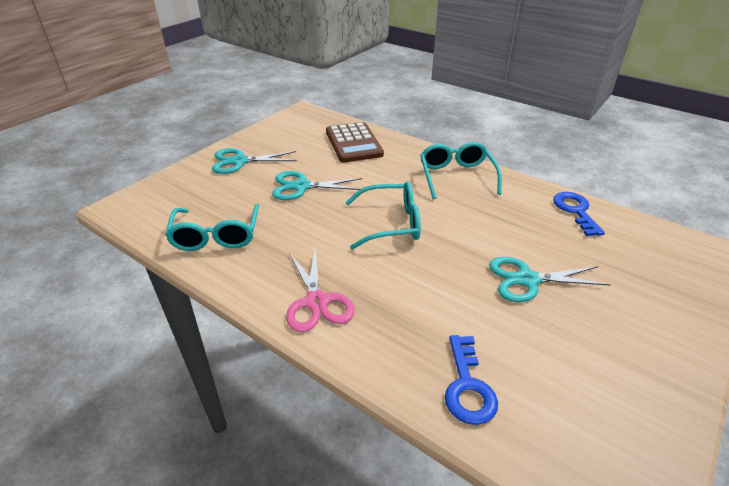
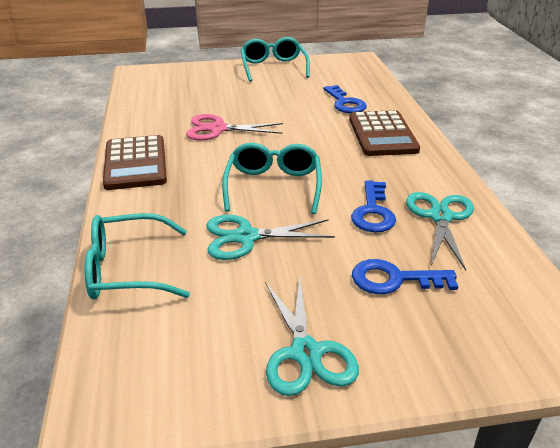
blue key: 2 -> 3
brown calculator: 1 -> 2

